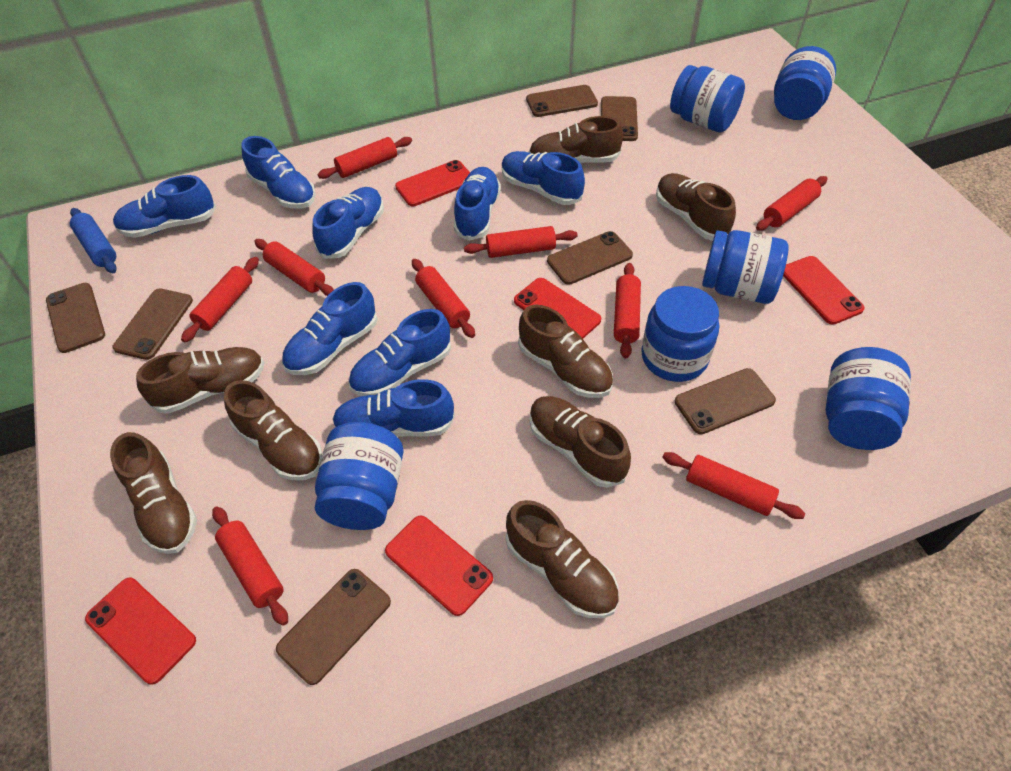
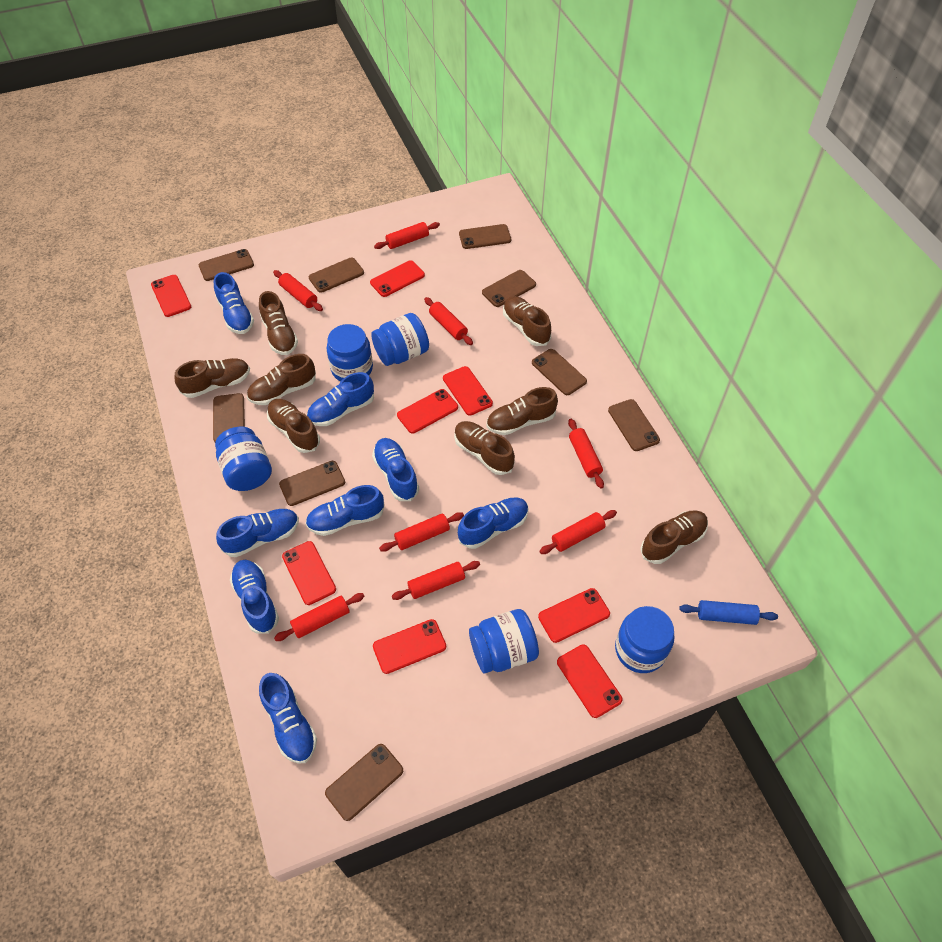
blue jar: 6 -> 5
brown phone: 7 -> 9
red phone: 5 -> 8
red rolling pin: 9 -> 8

